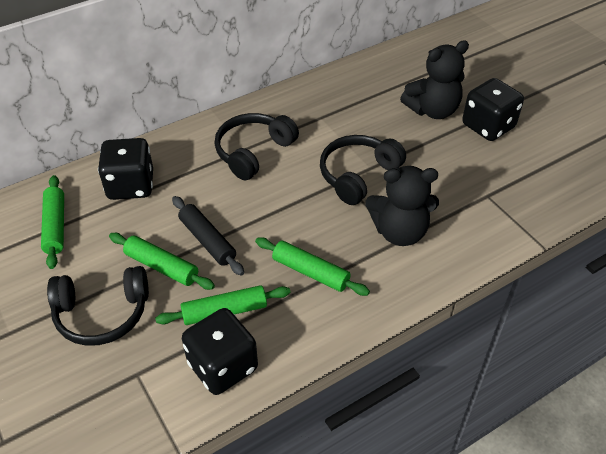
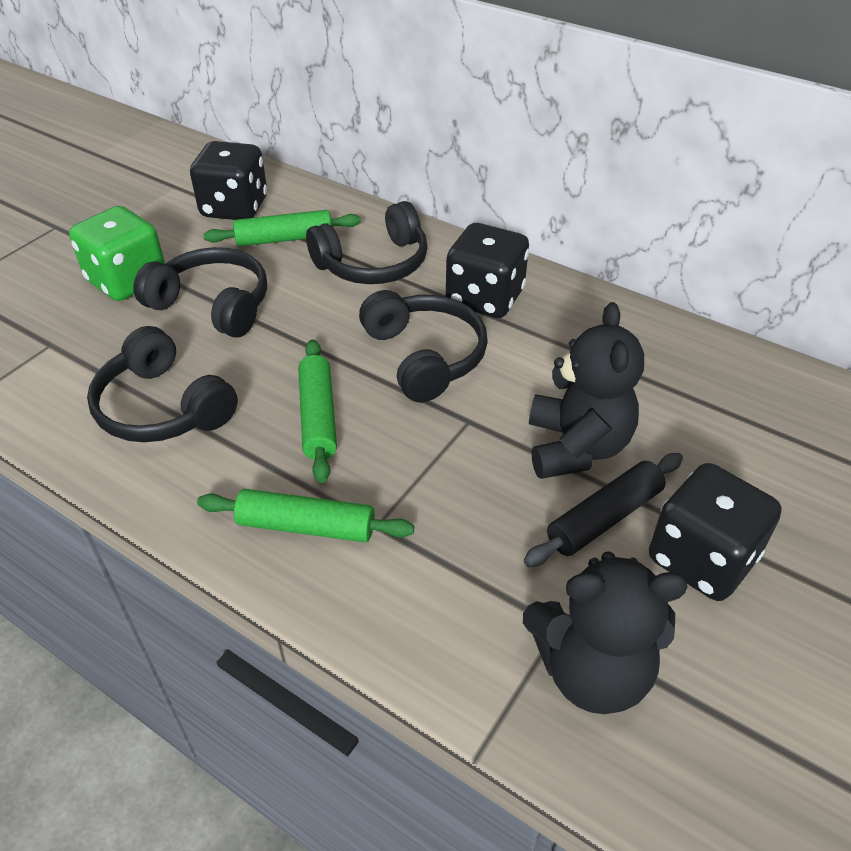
black headphones: 3 -> 4
green dice: 0 -> 1
green rolling pin: 4 -> 3

